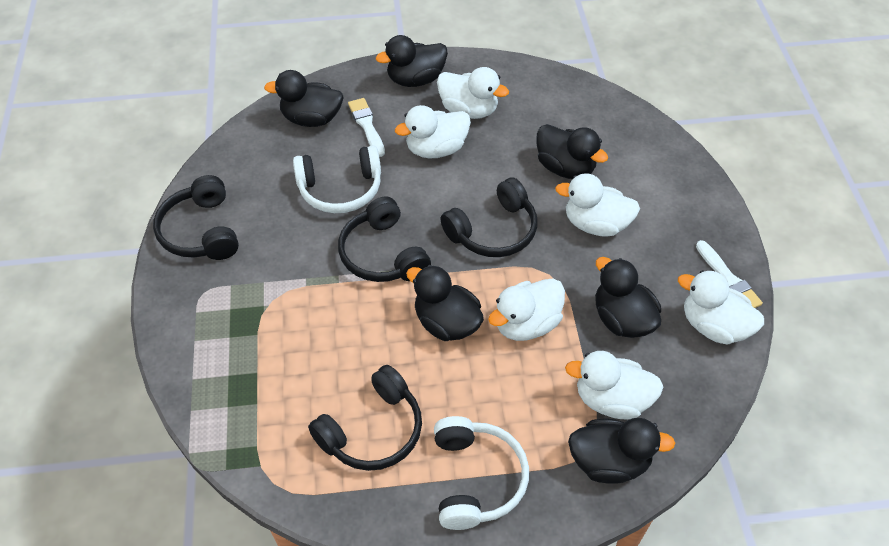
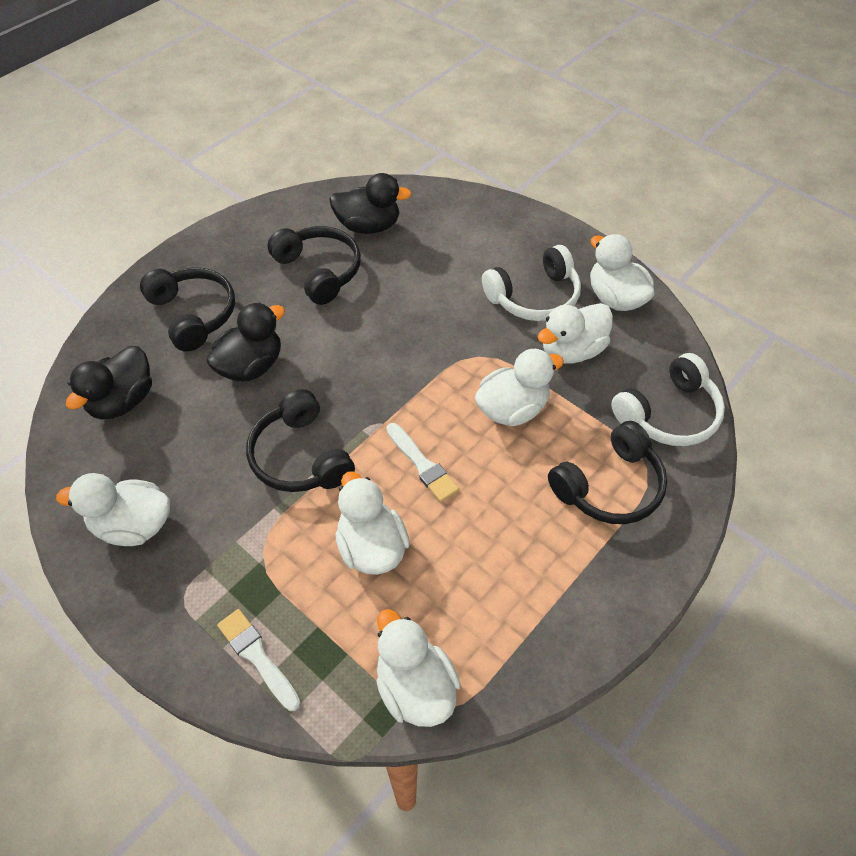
black duck: 6 -> 3

